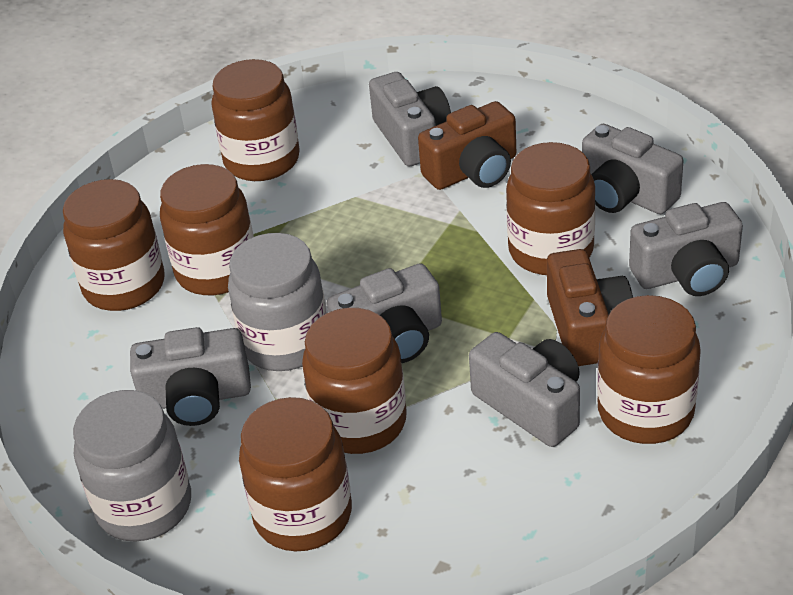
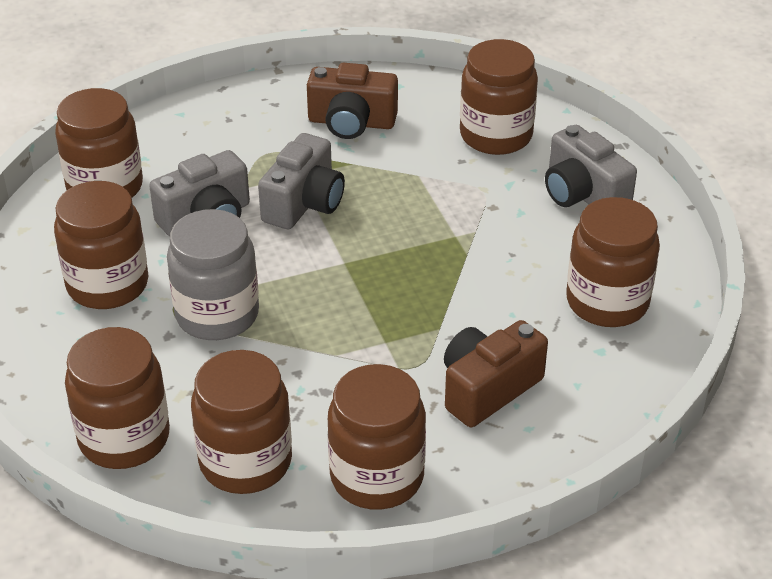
grey camera: 6 -> 3
grey jar: 2 -> 1

